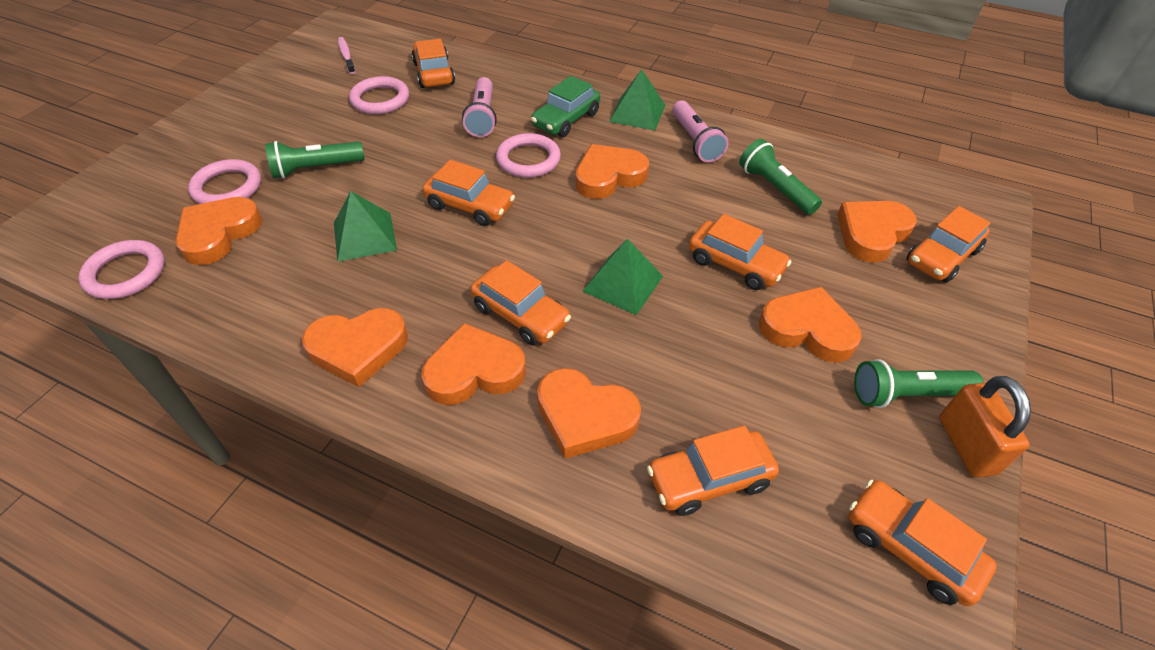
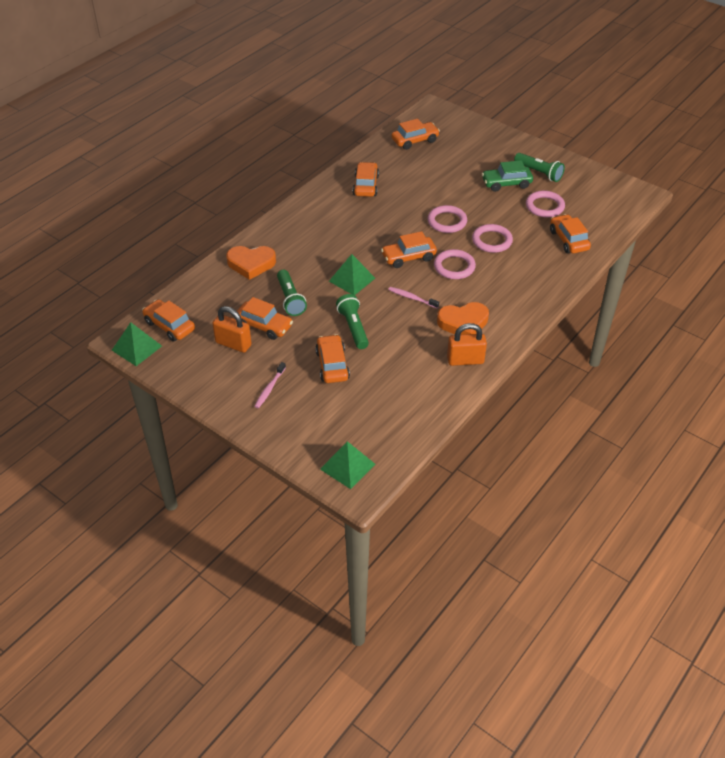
orange heart: 7 -> 2
orange padlock: 1 -> 2
pink flashlight: 2 -> 0
pink toothbrush: 1 -> 2

